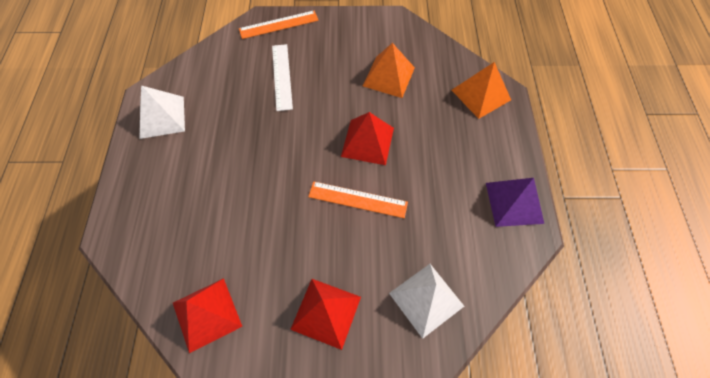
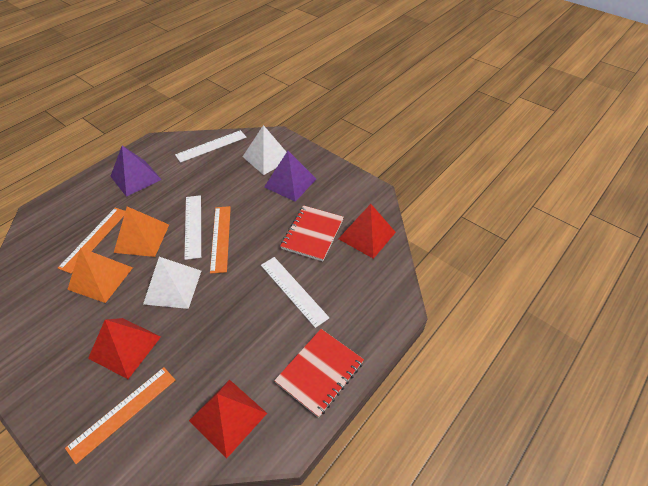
orange ruler: 2 -> 3
purple pyramid: 1 -> 2
red notebook: 0 -> 2
white ruler: 1 -> 3

